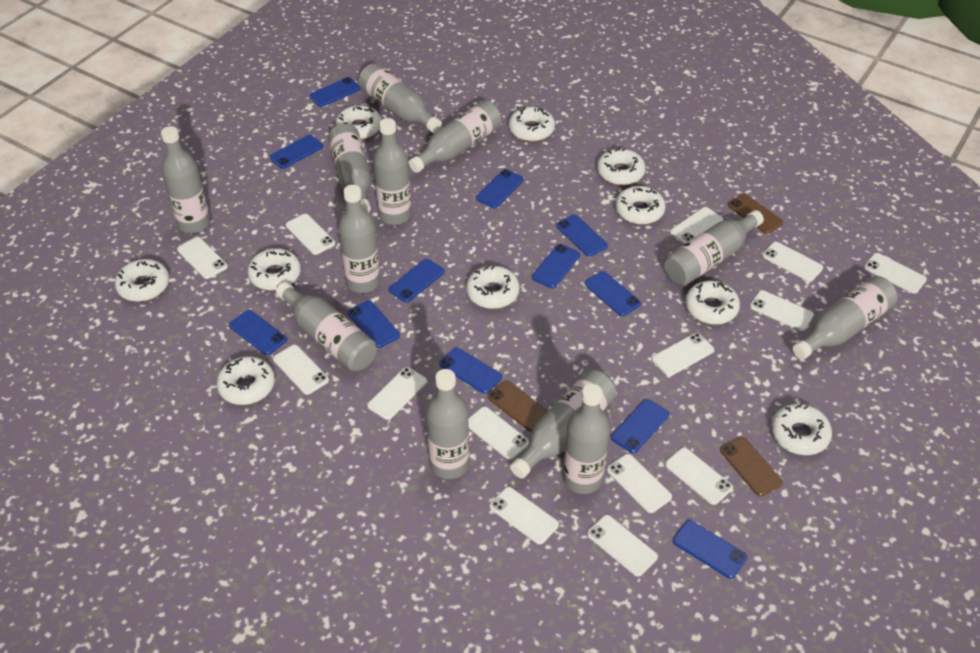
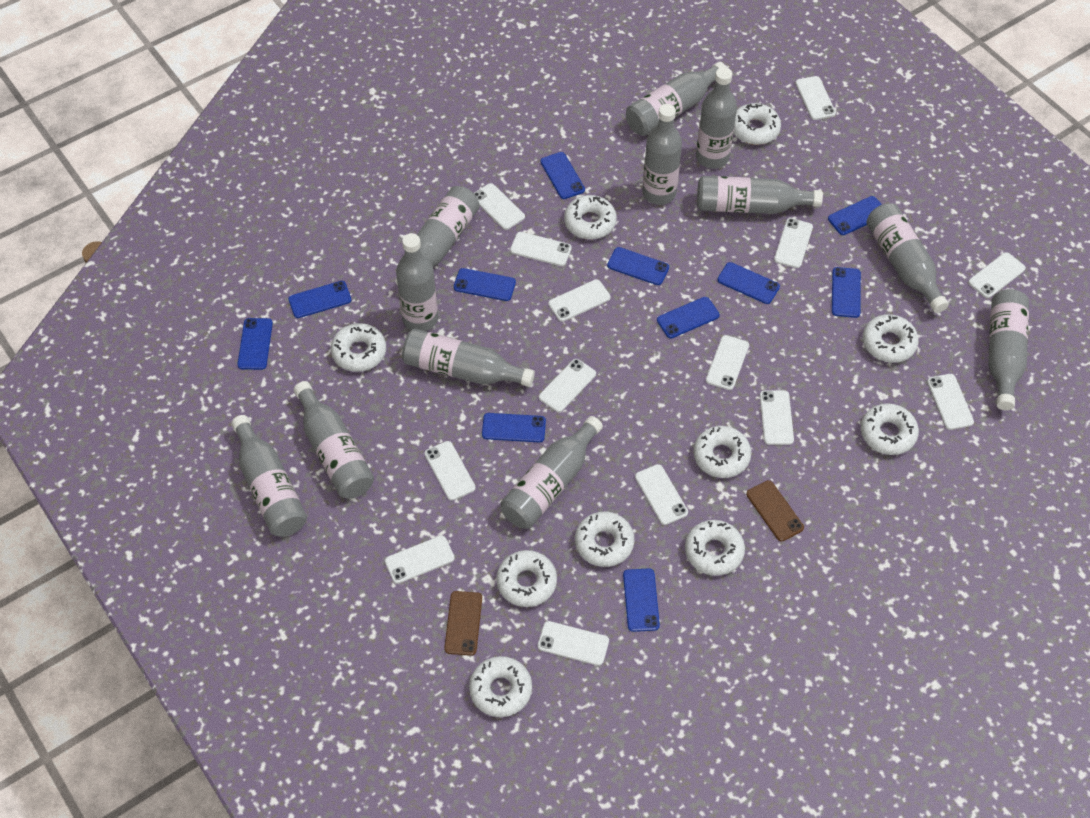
blue phone: 12 -> 11
brown phone: 3 -> 2

